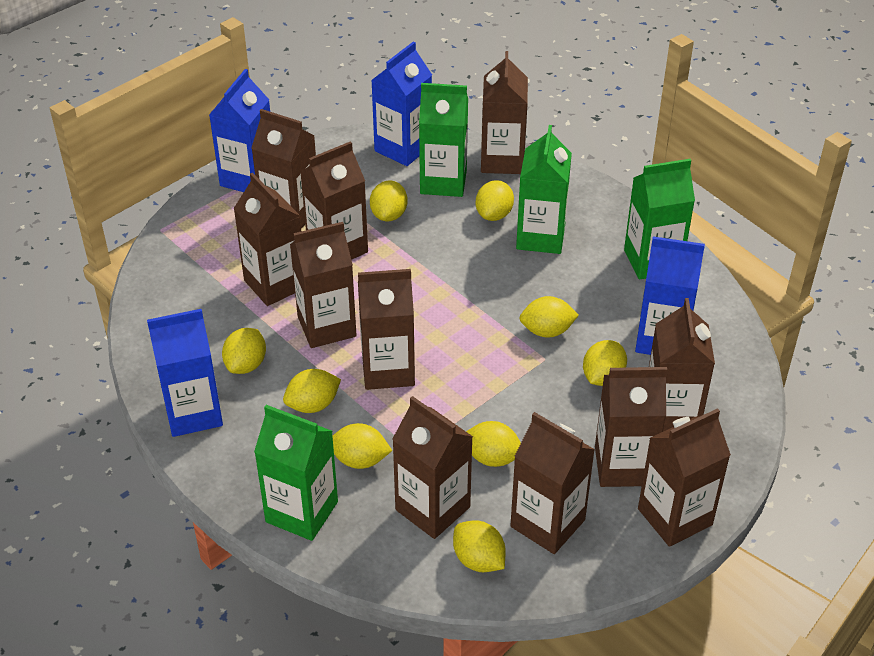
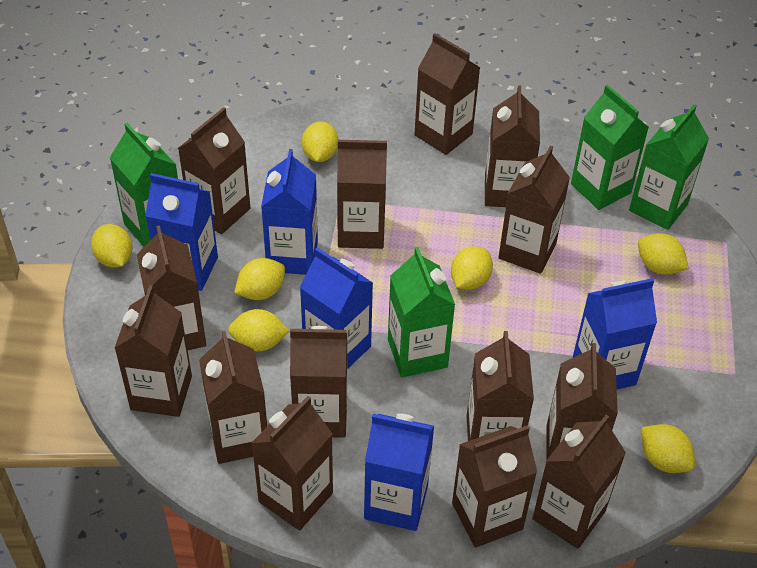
blue carton: 4 -> 5
brown carton: 11 -> 14
yellow lemon: 9 -> 7

